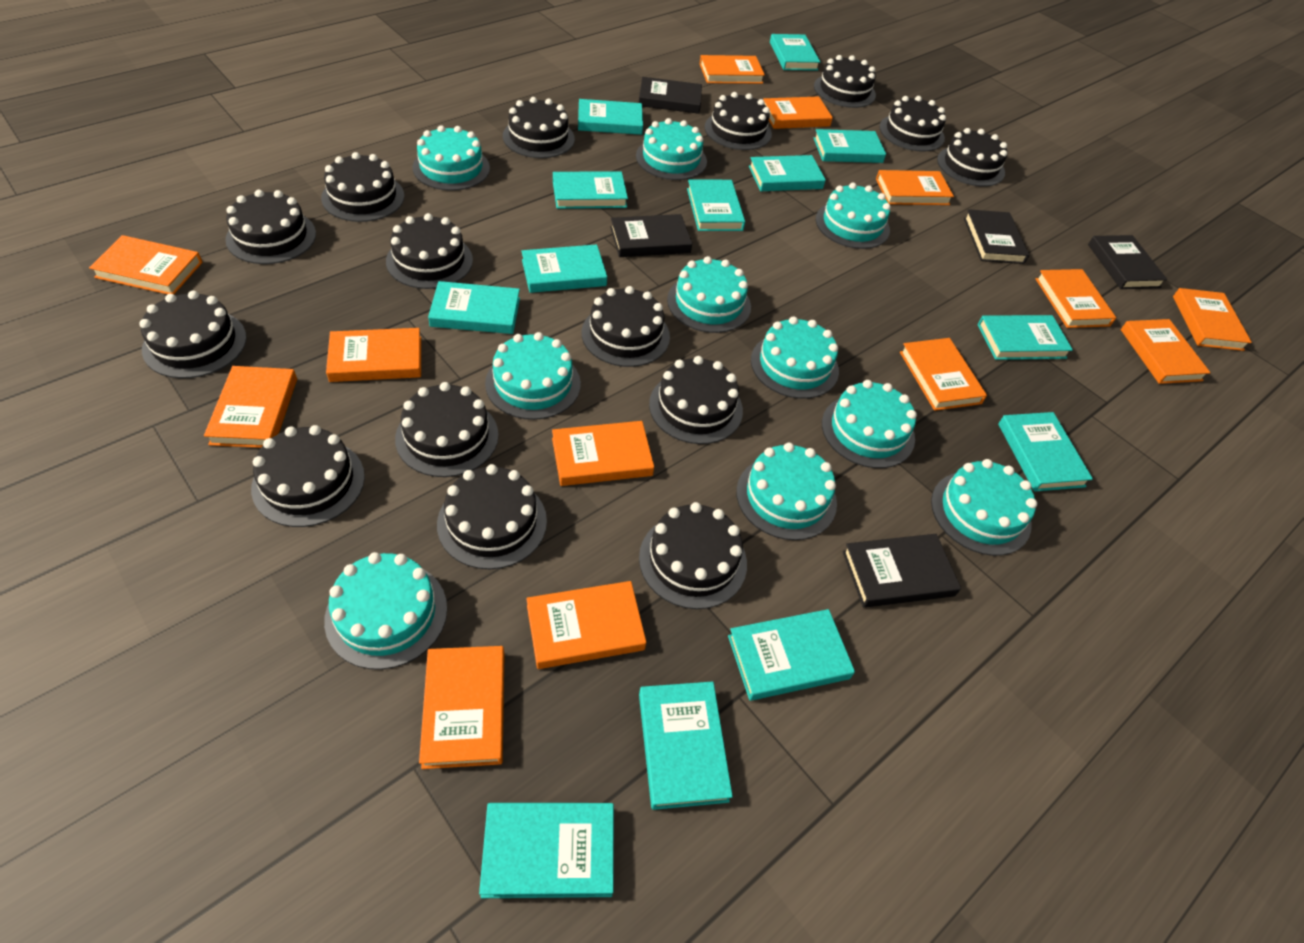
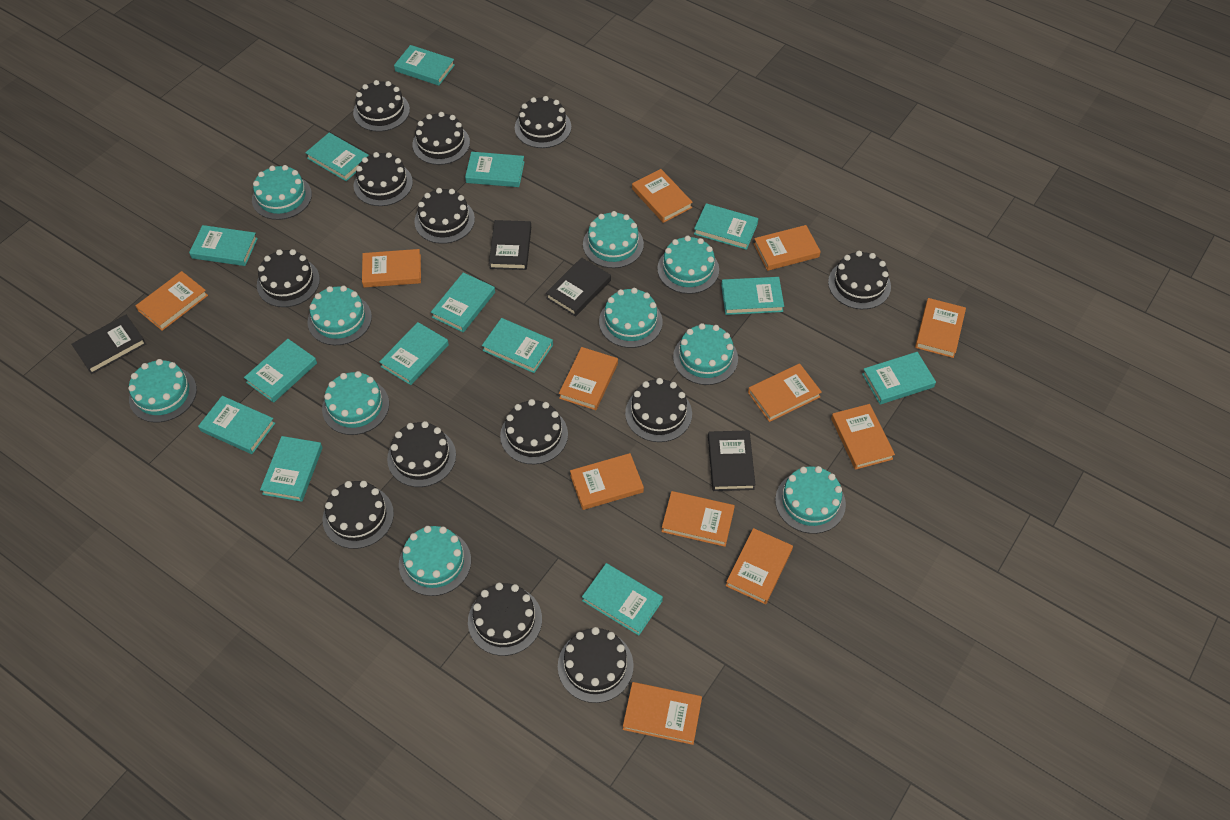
black book: 5 -> 4
black cake: 15 -> 13
orange book: 13 -> 12
turquoise book: 13 -> 14

